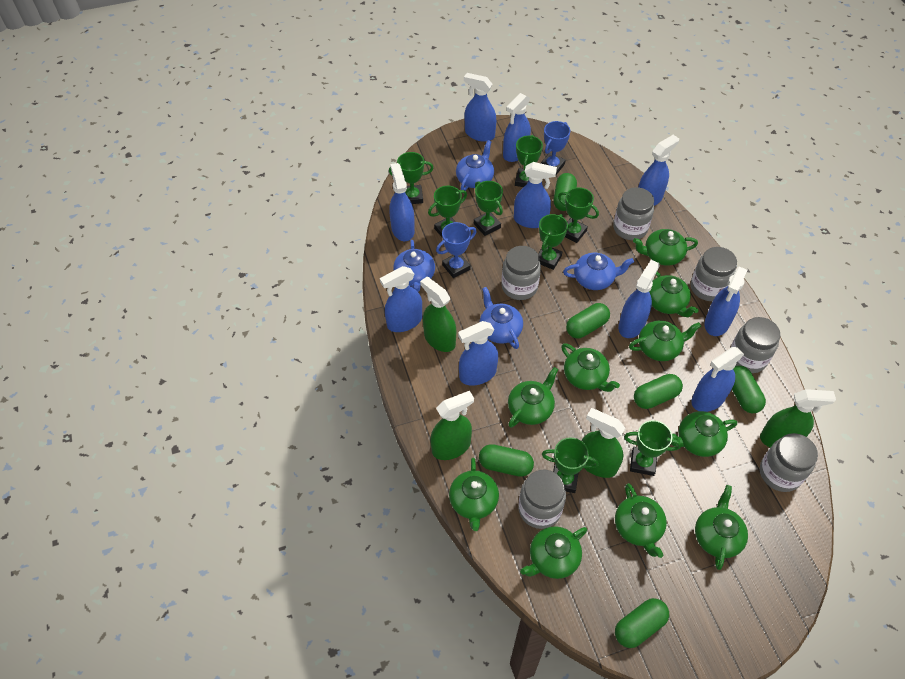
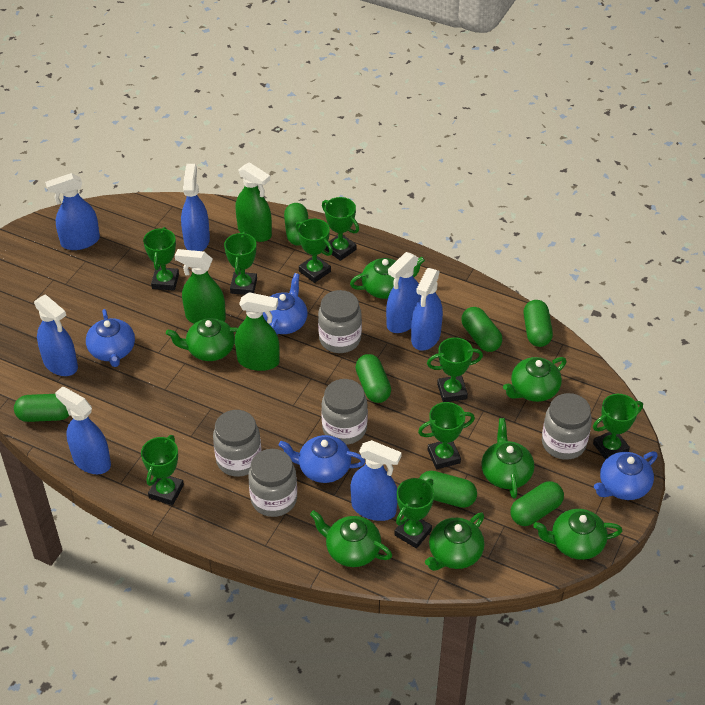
blue spray bottle: 10 -> 7
blue trophy: 2 -> 0
green capsule: 6 -> 7
green spray bottle: 4 -> 3
green teapot: 10 -> 7
green trophy: 8 -> 9
grey jar: 6 -> 5

